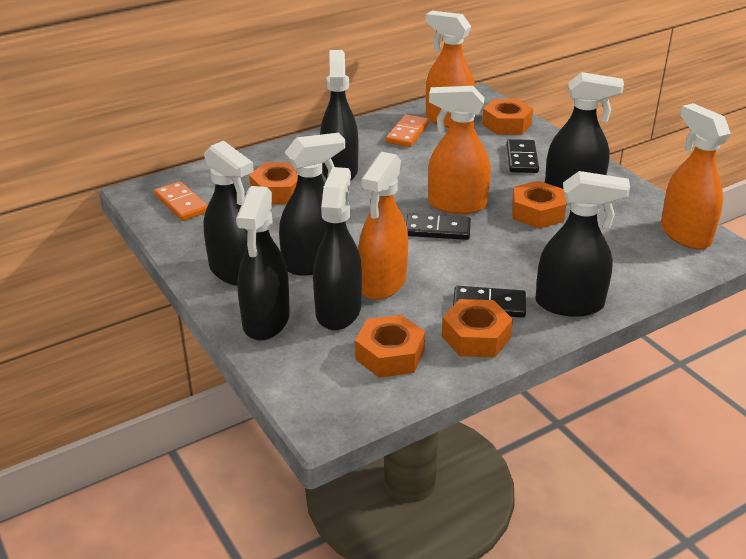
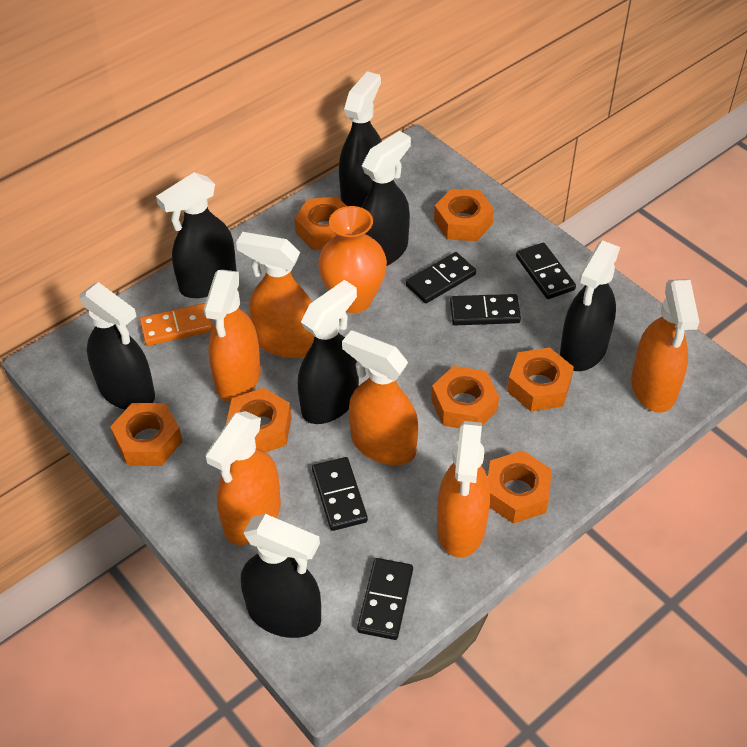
black domino: 3 -> 5
orange domino: 2 -> 1
orange nut: 5 -> 7
orange spray bottle: 4 -> 6
orange vase: 0 -> 1

